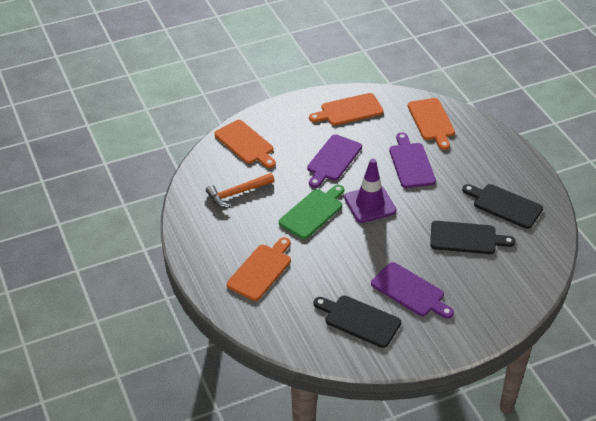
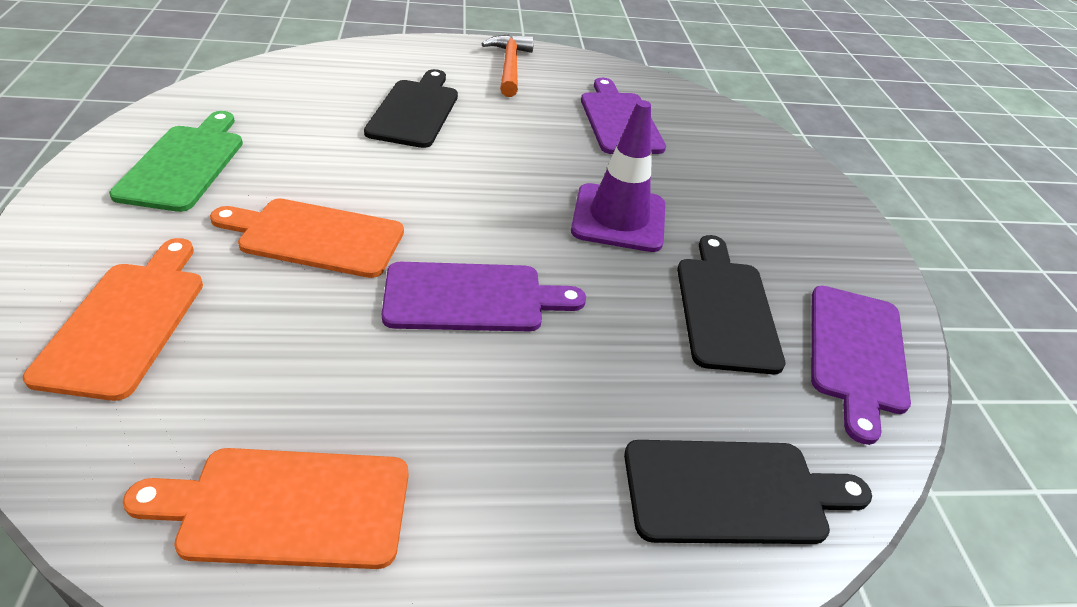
orange cutting board: 4 -> 3

